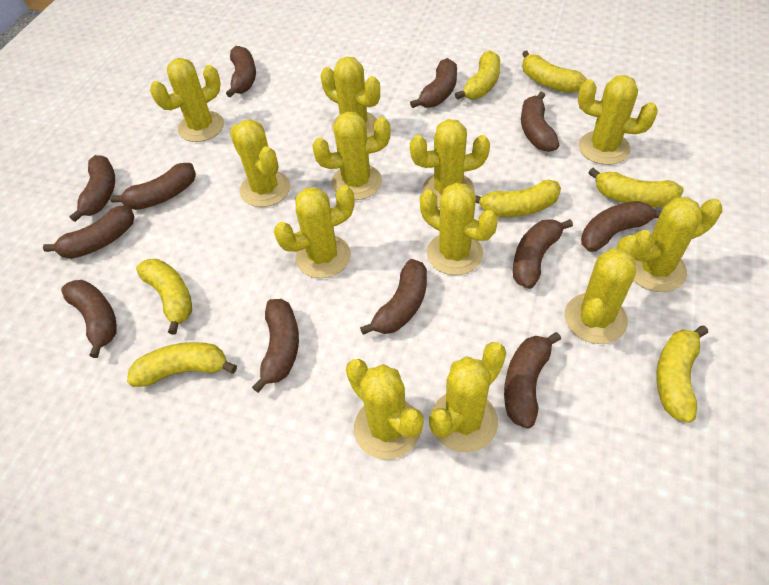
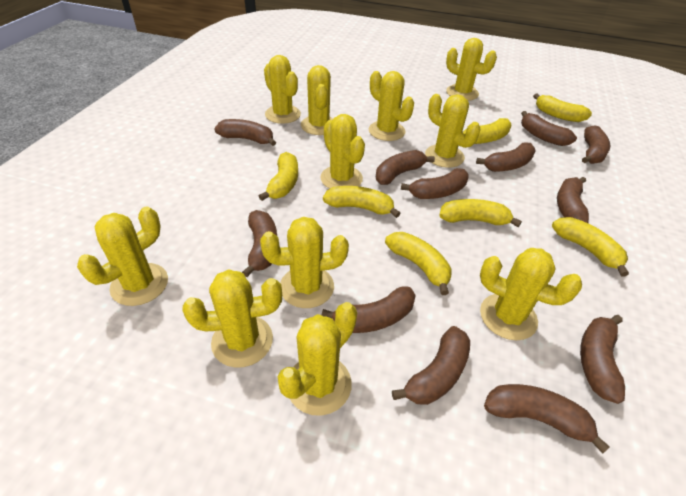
yellow cactus: 12 -> 11

